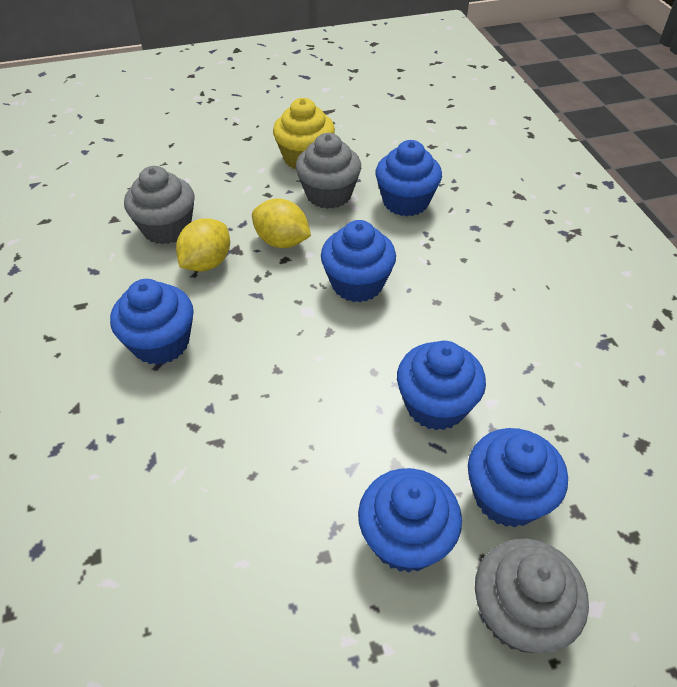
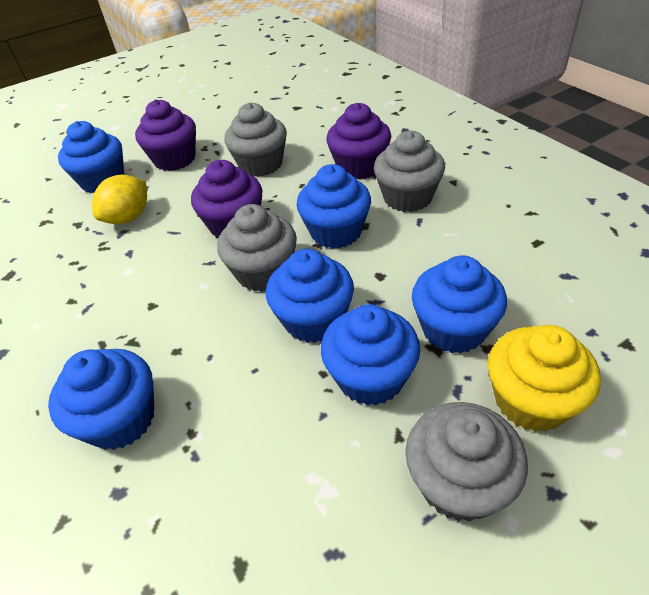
grey cupcake: 3 -> 4
purple cupcake: 0 -> 3
yellow lemon: 2 -> 1

